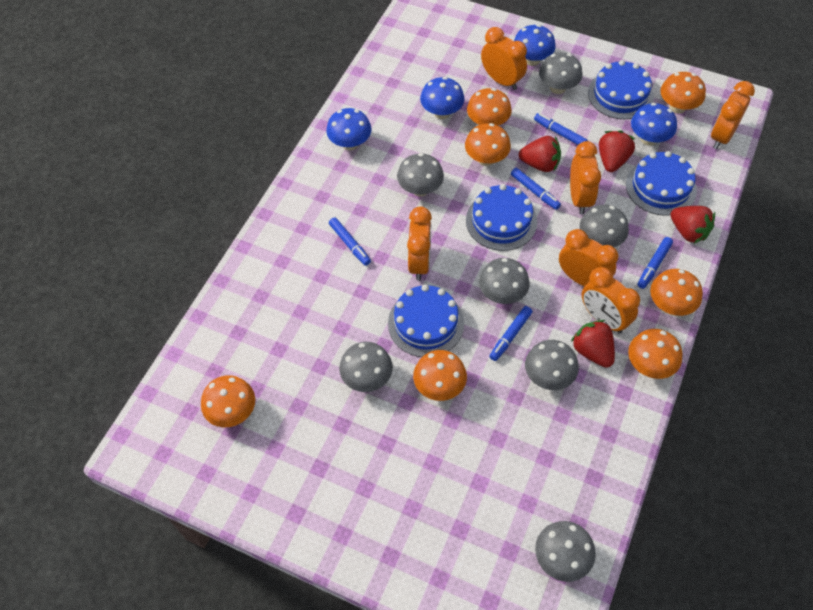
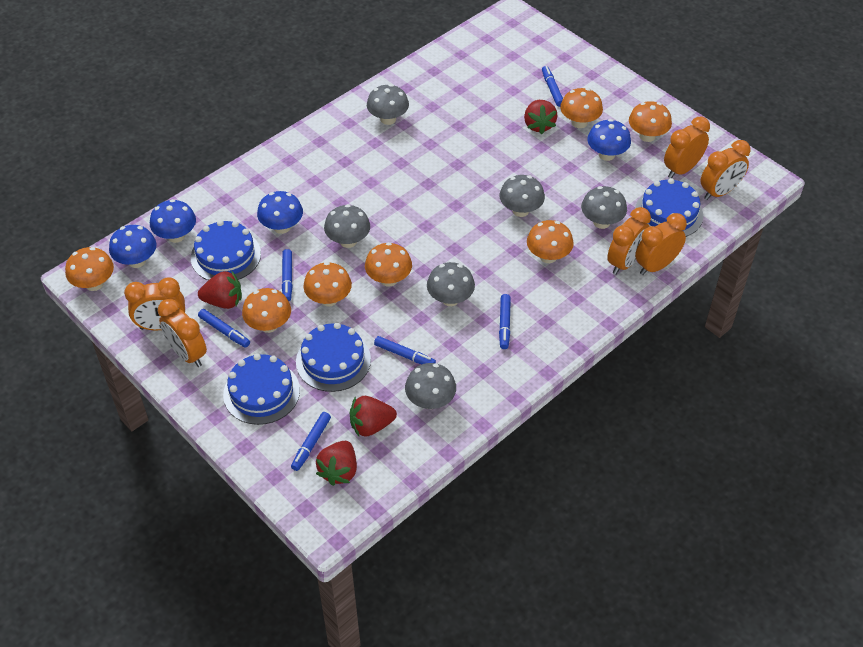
blue marker: 5 -> 6
grey mushroom: 7 -> 6

